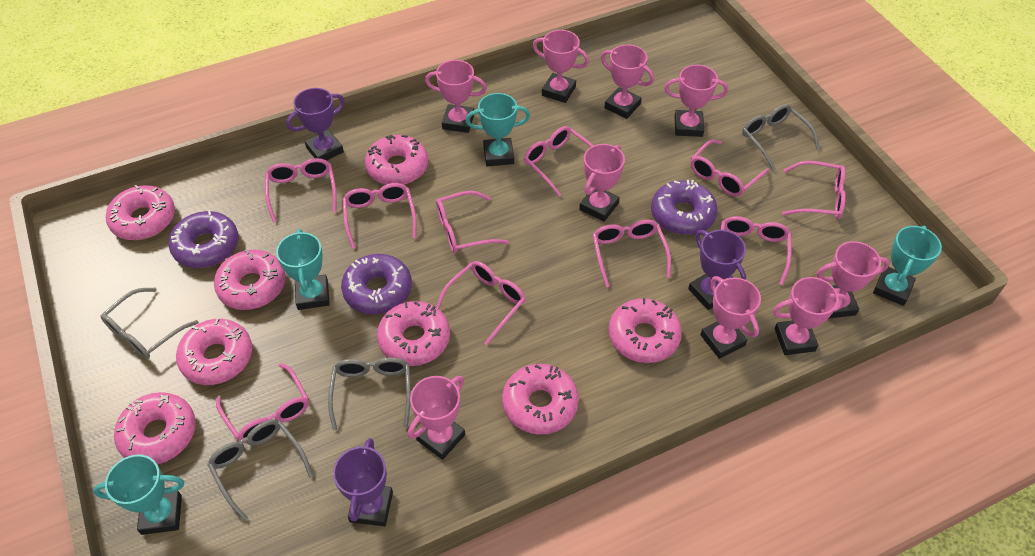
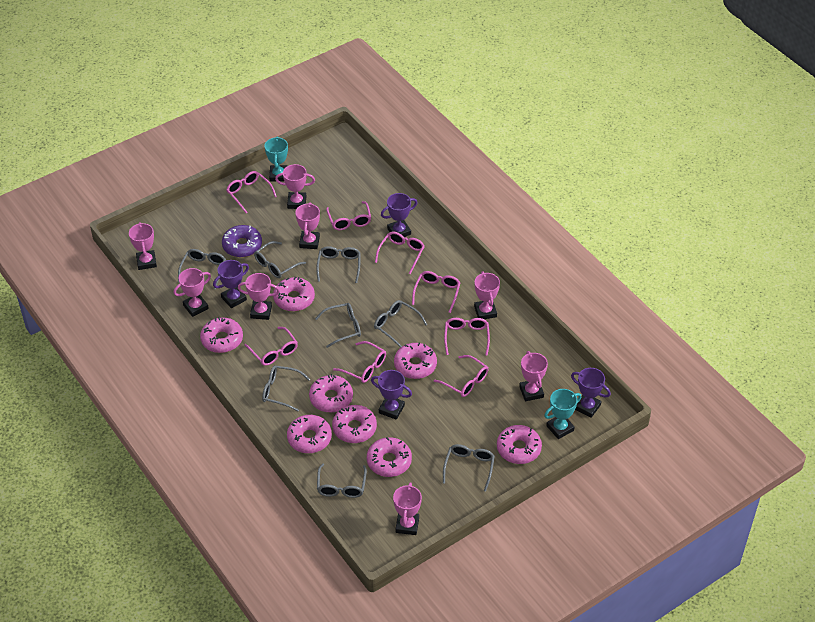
grey glasses: 4 -> 8
pink glasses: 10 -> 8
pink trophy: 9 -> 8
purple donut: 3 -> 1
purple trophy: 3 -> 4
turquoise trophy: 4 -> 2

